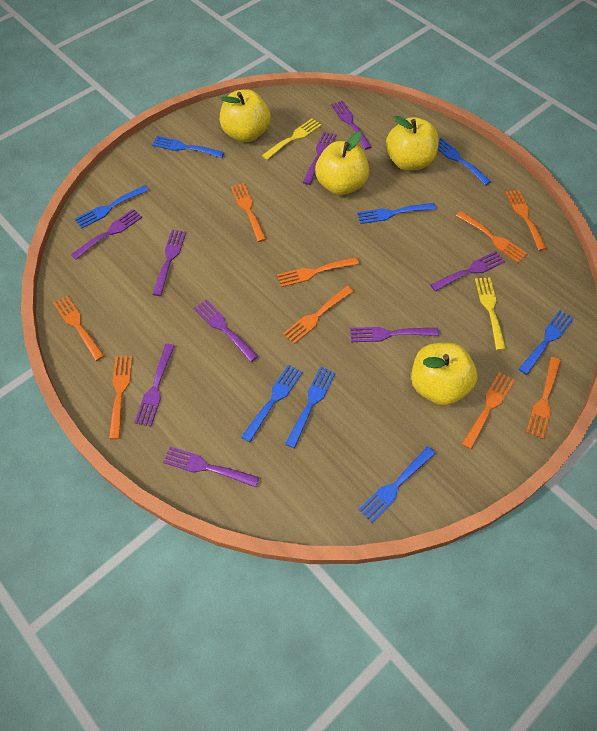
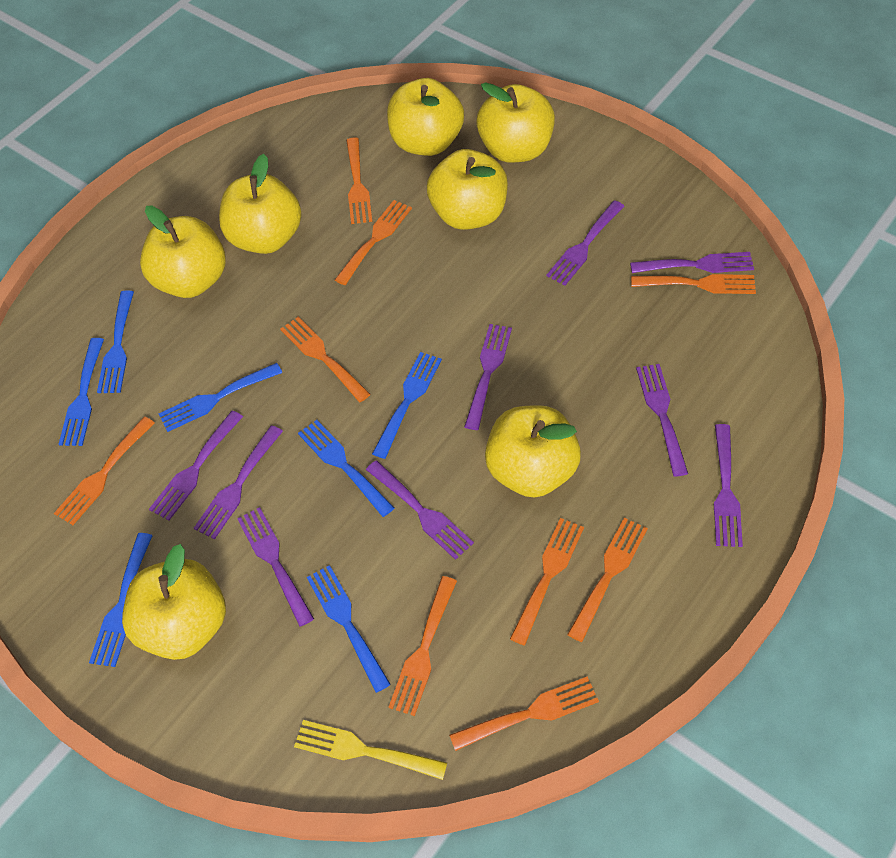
blue fork: 8 -> 7
yellow apple: 4 -> 7
yellow fork: 2 -> 1

